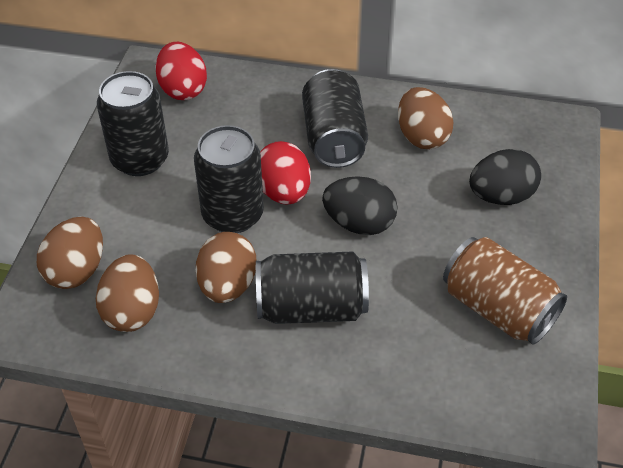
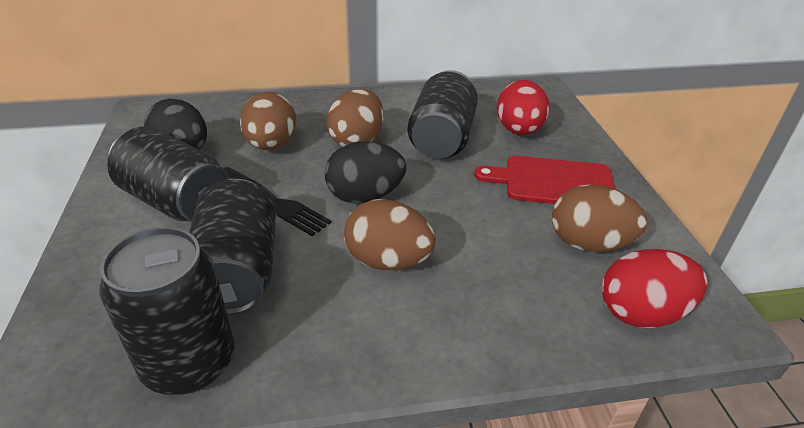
black fork: 0 -> 1
brown can: 1 -> 0
red cutting board: 0 -> 1

